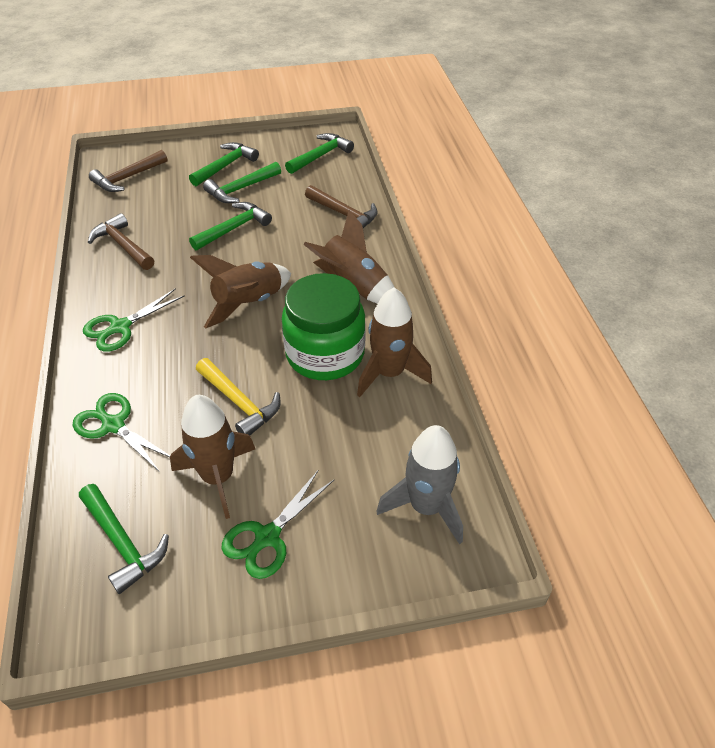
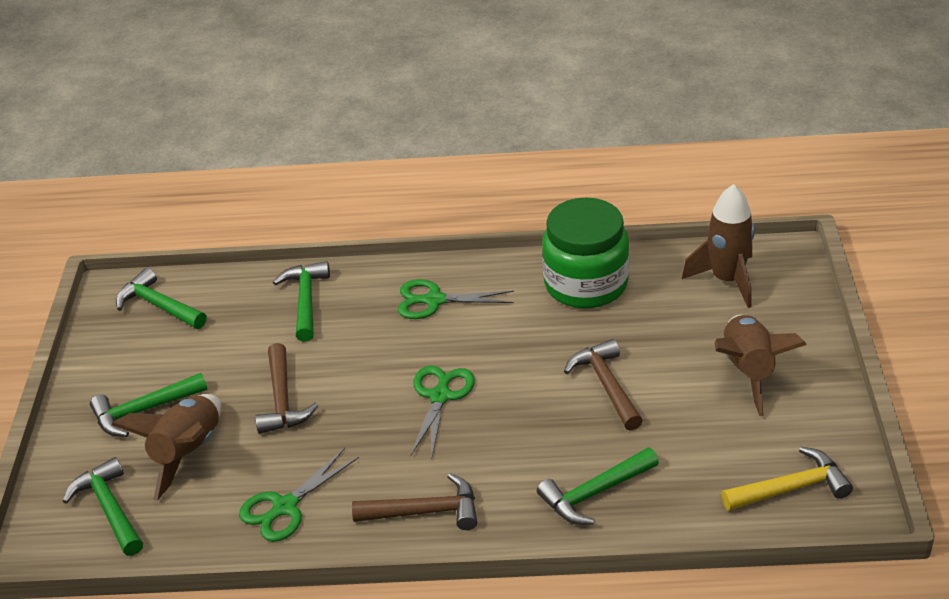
brown rocket: 4 -> 3
grey rocket: 1 -> 0

